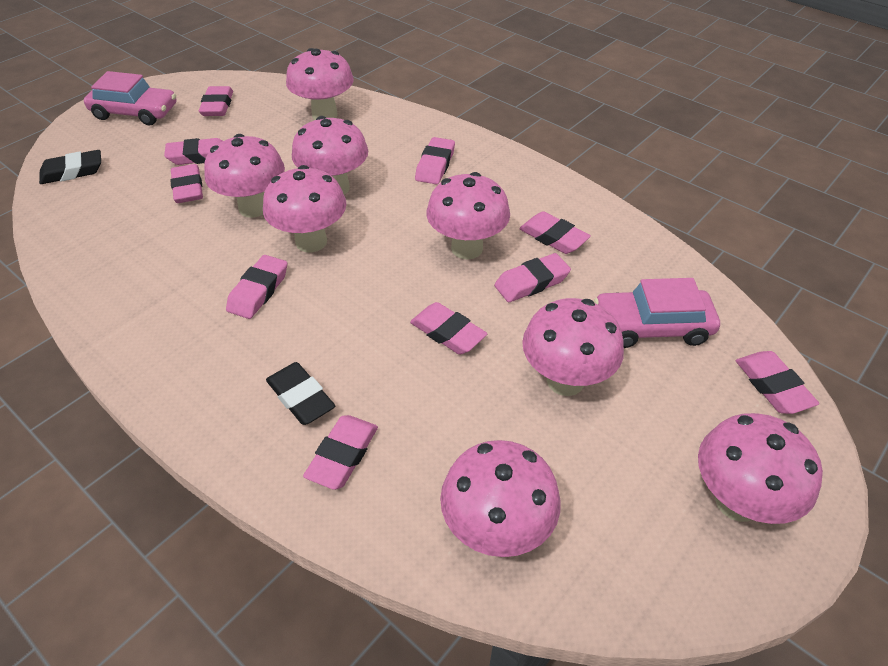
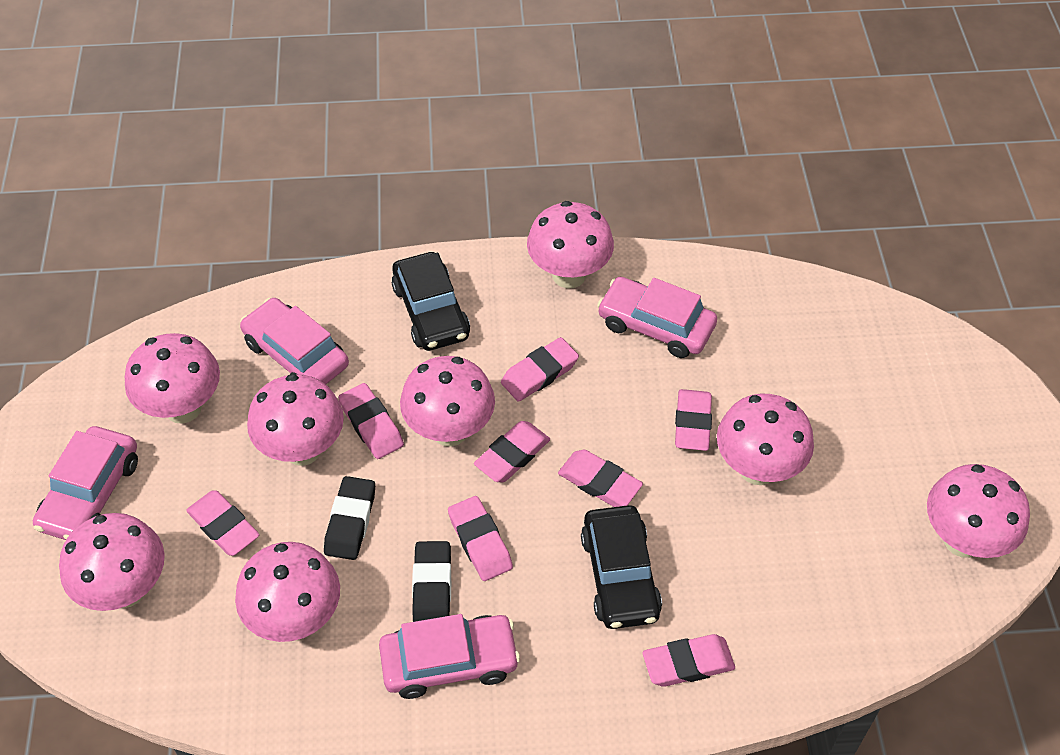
black car: 0 -> 2
pink car: 2 -> 4
pink eraser: 10 -> 8

